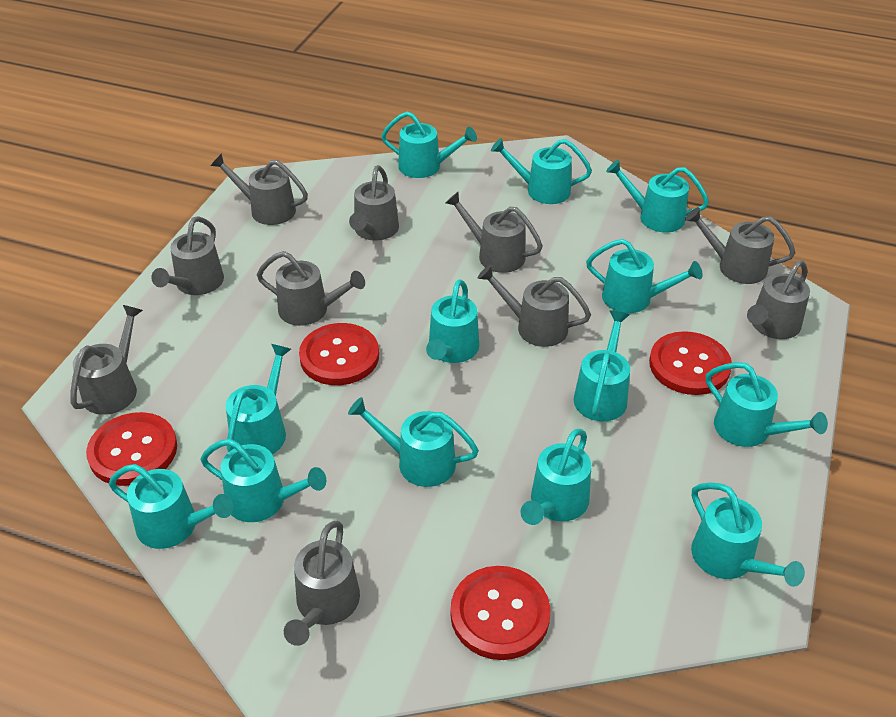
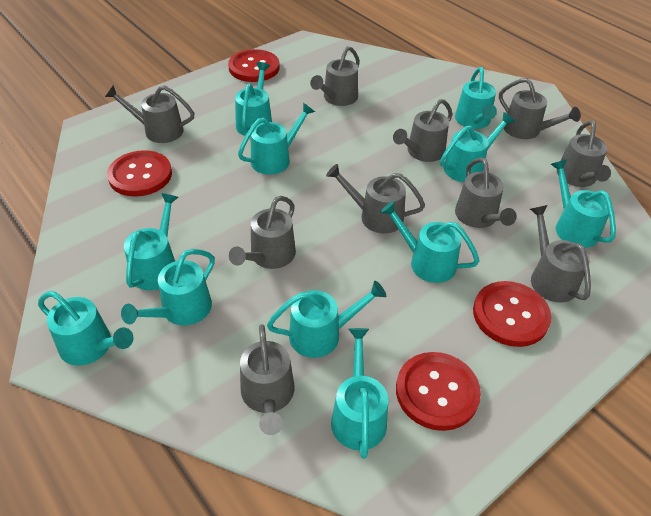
turquoise watering can: 13 -> 11

